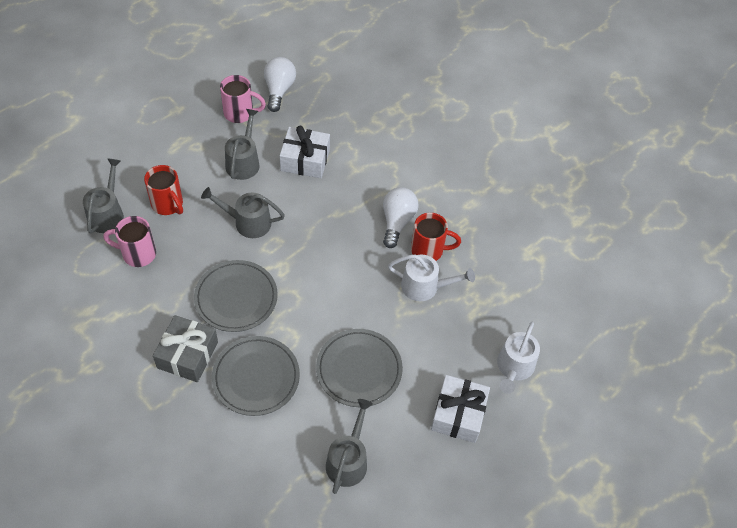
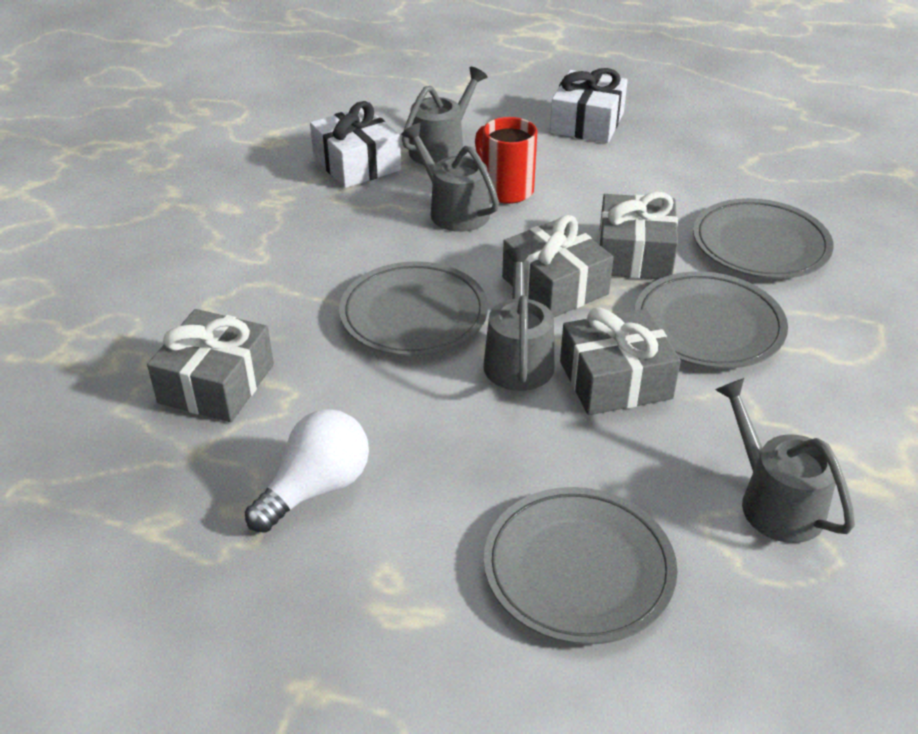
grey gift: 1 -> 4
grey plate: 3 -> 4
pink mug: 2 -> 0
red mug: 2 -> 1
white light bulb: 2 -> 1
white watering can: 2 -> 0

